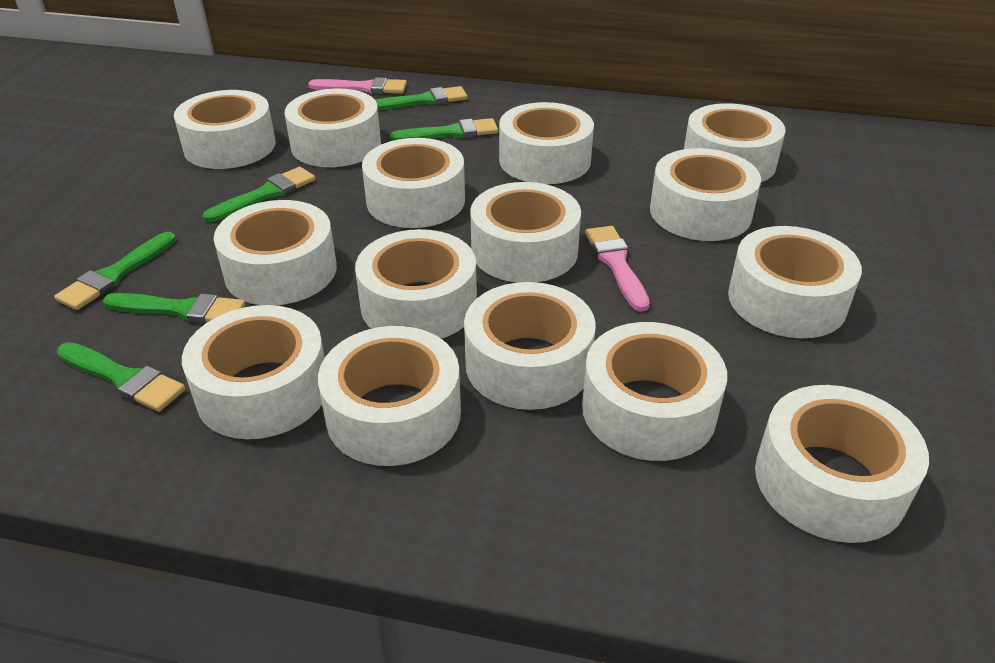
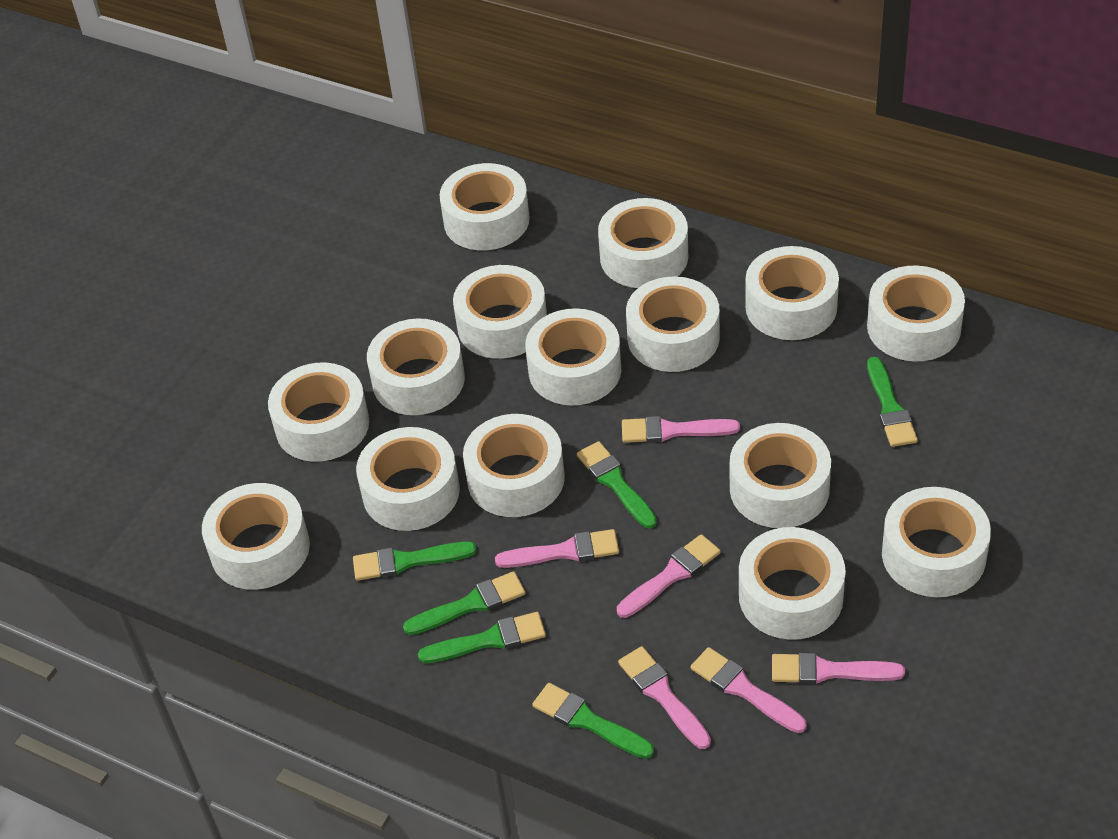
pink brush: 2 -> 6

